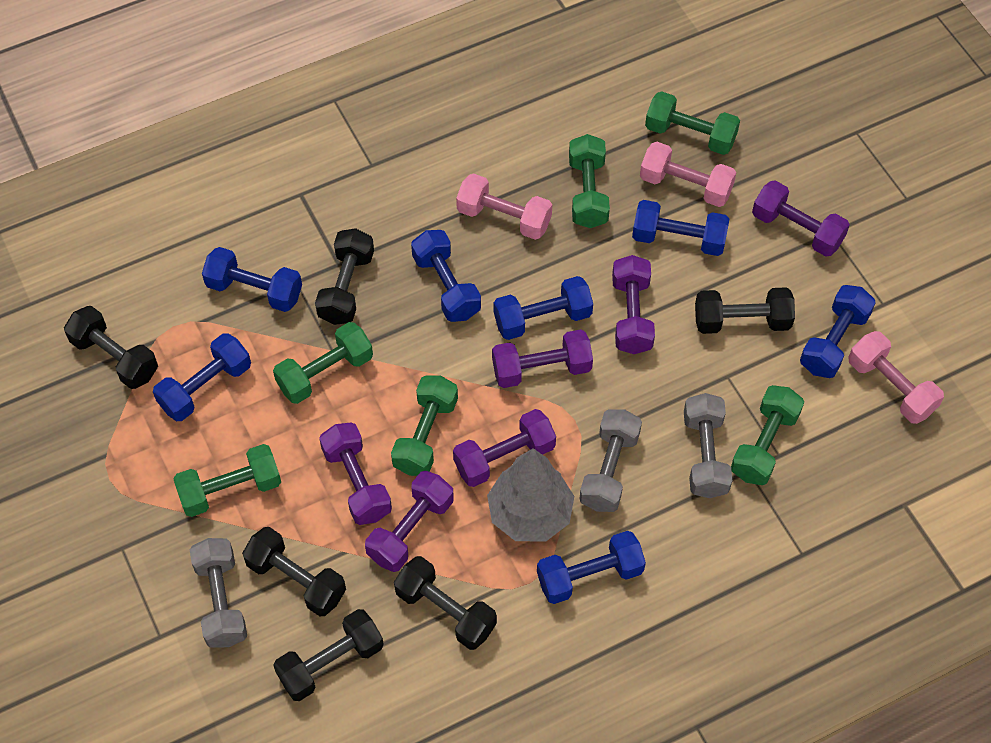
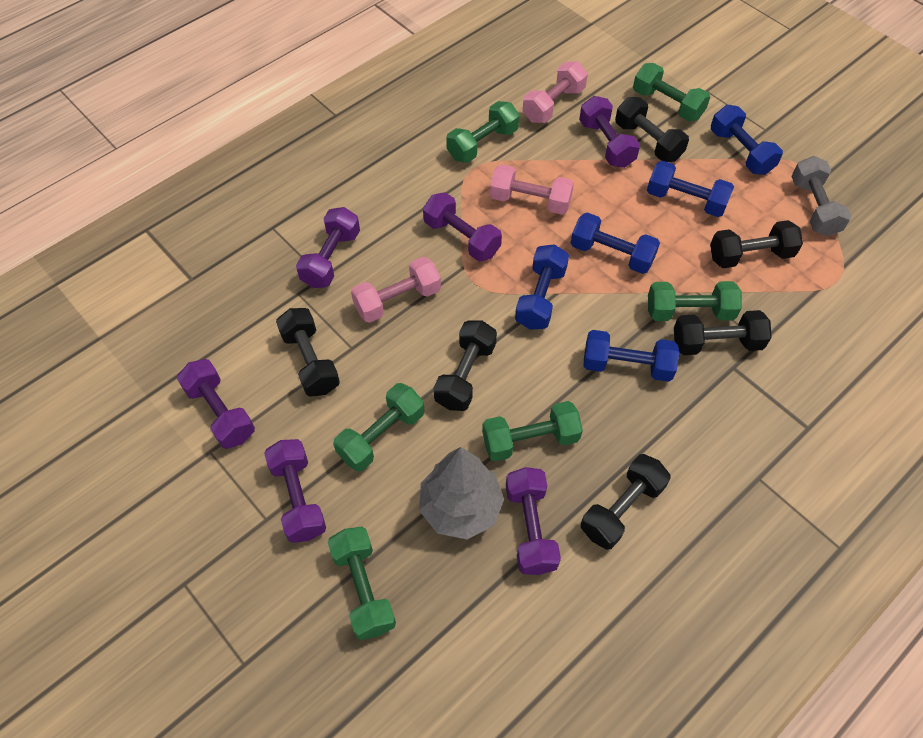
blue dumbbell: 7 -> 5
grey dumbbell: 3 -> 1

